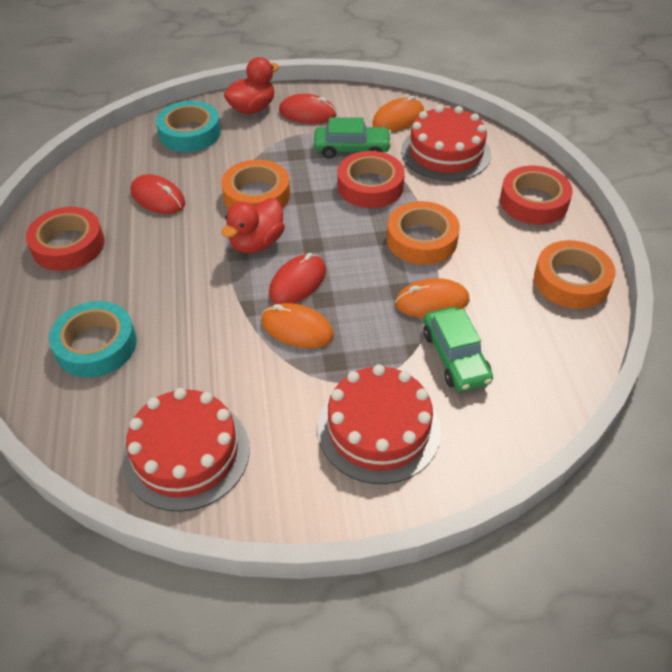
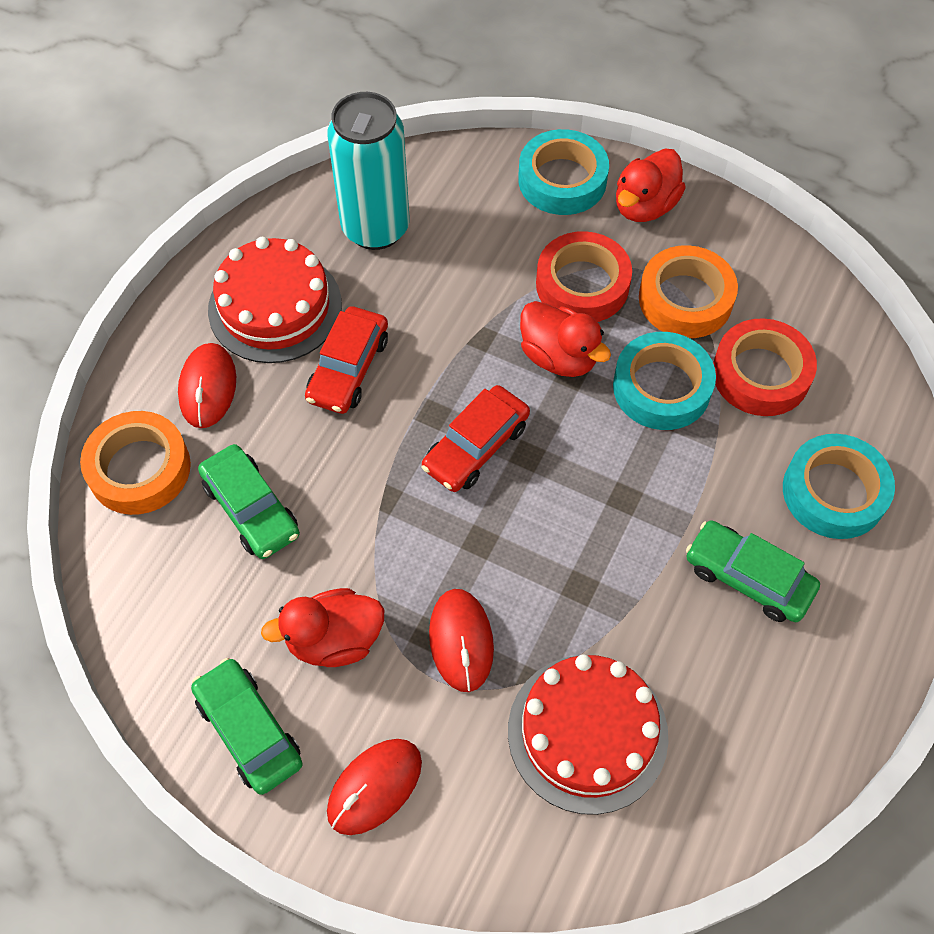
green car: 2 -> 3
orange mouse: 3 -> 0
orange tape: 3 -> 2
red cake: 3 -> 2
red car: 0 -> 2
red duck: 2 -> 3
red tape: 3 -> 2
turquoise can: 0 -> 1
turquoise tape: 2 -> 3

